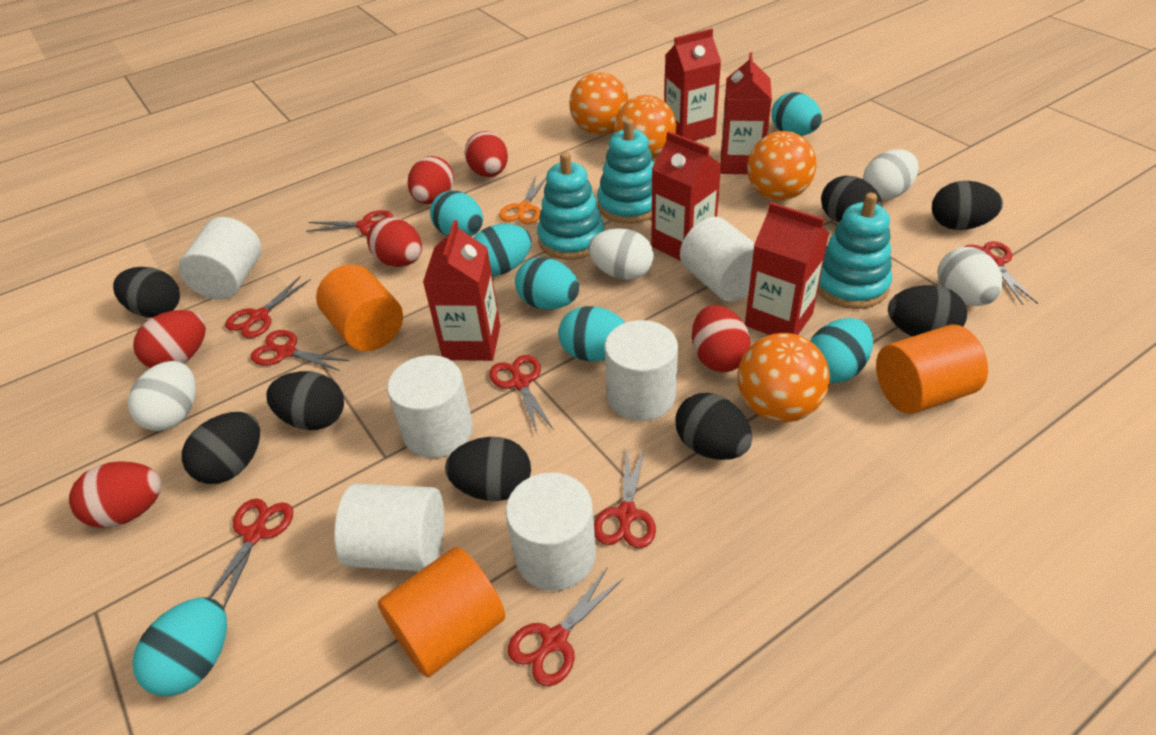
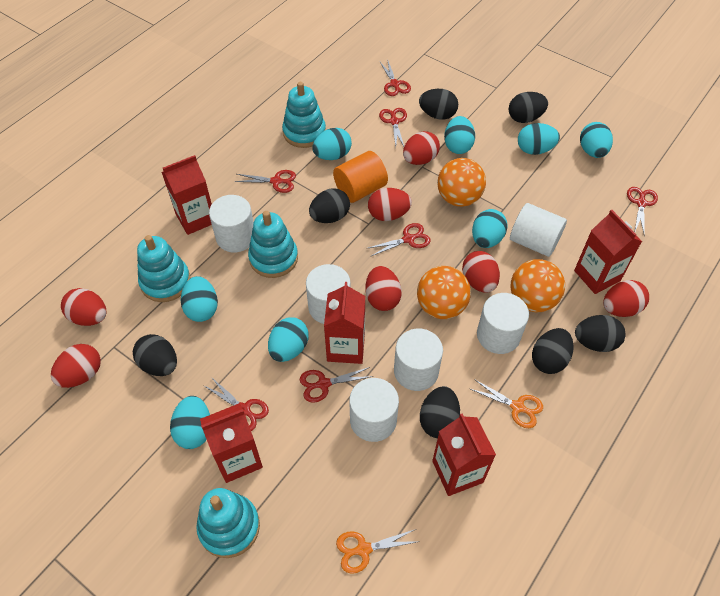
black egg: 8 -> 7
orange ball: 4 -> 3
orange cylinder: 3 -> 1
orange scissors: 1 -> 2
red egg: 6 -> 7
red scissors: 8 -> 7
turquoise egg: 7 -> 8
turquoise stacking toy: 3 -> 4
white egg: 4 -> 0

